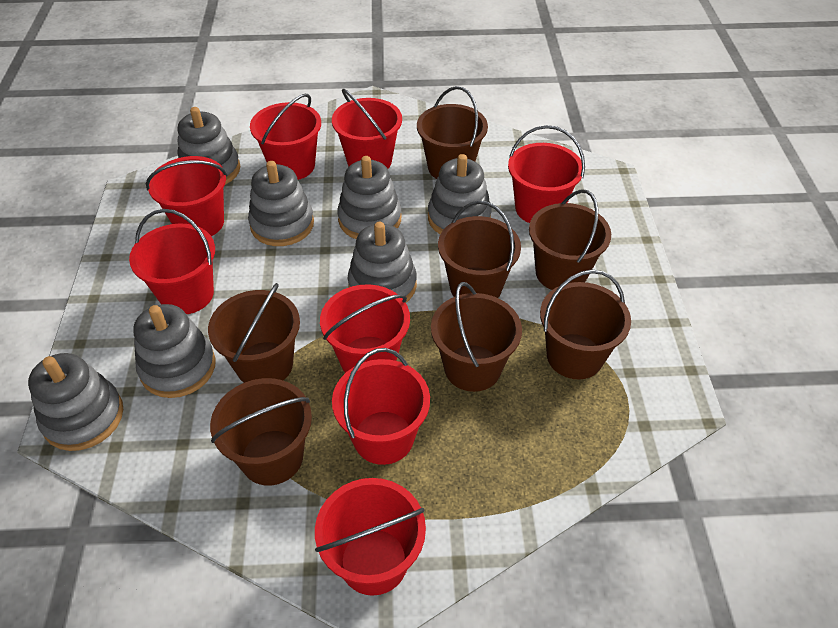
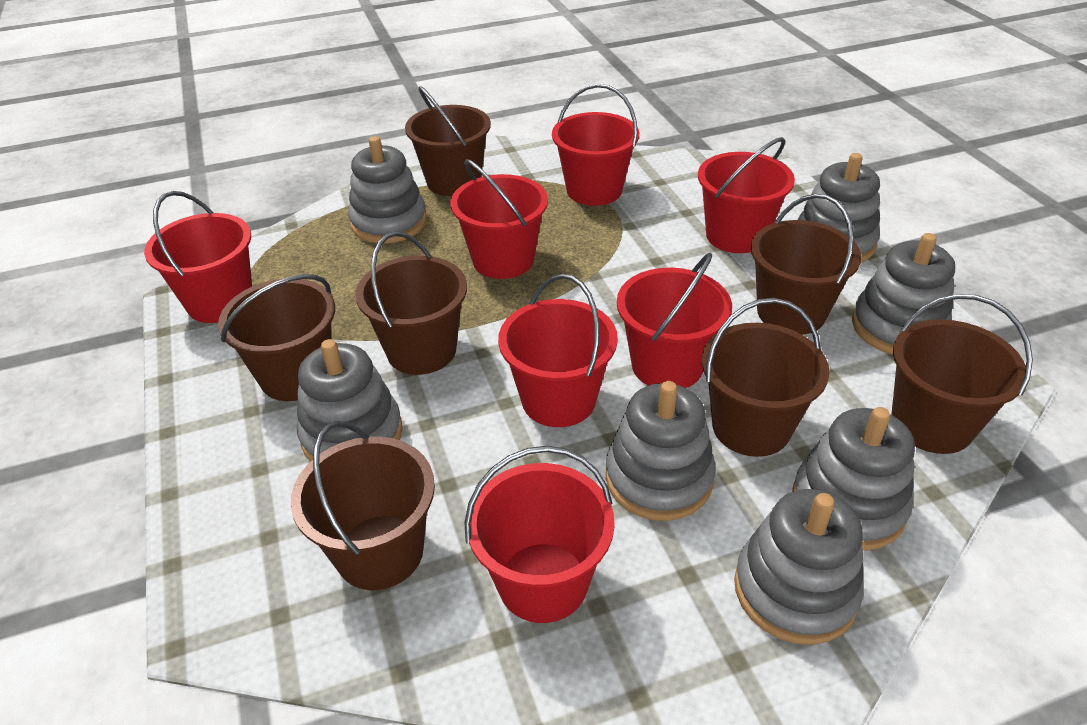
red bucket: 8 -> 7

